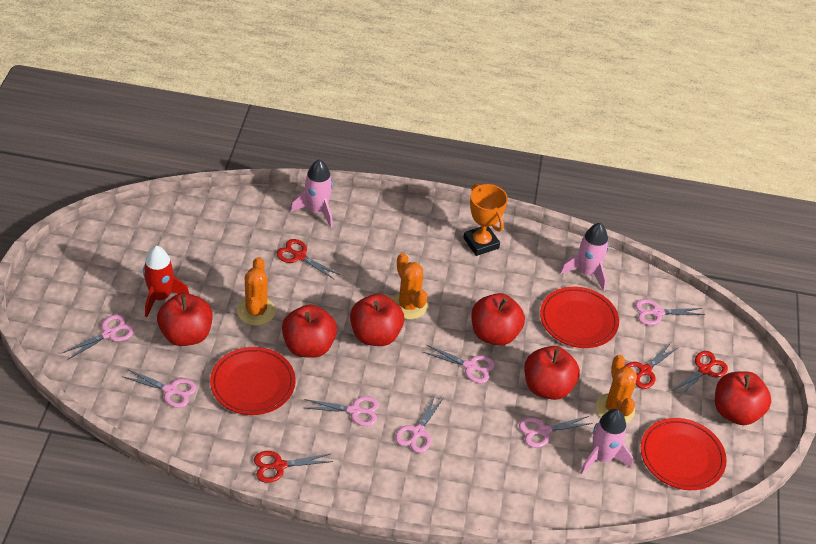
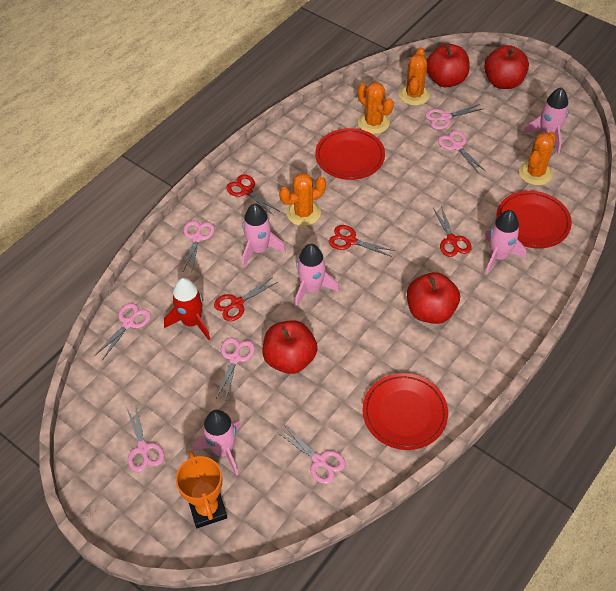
orange cactus: 3 -> 4
pink rocket: 3 -> 5
red apple: 6 -> 4

